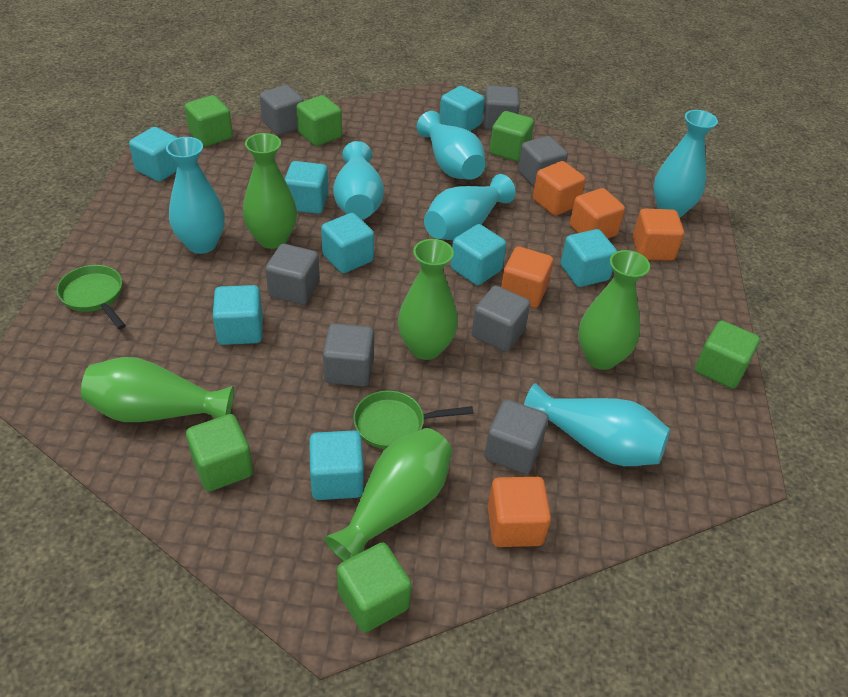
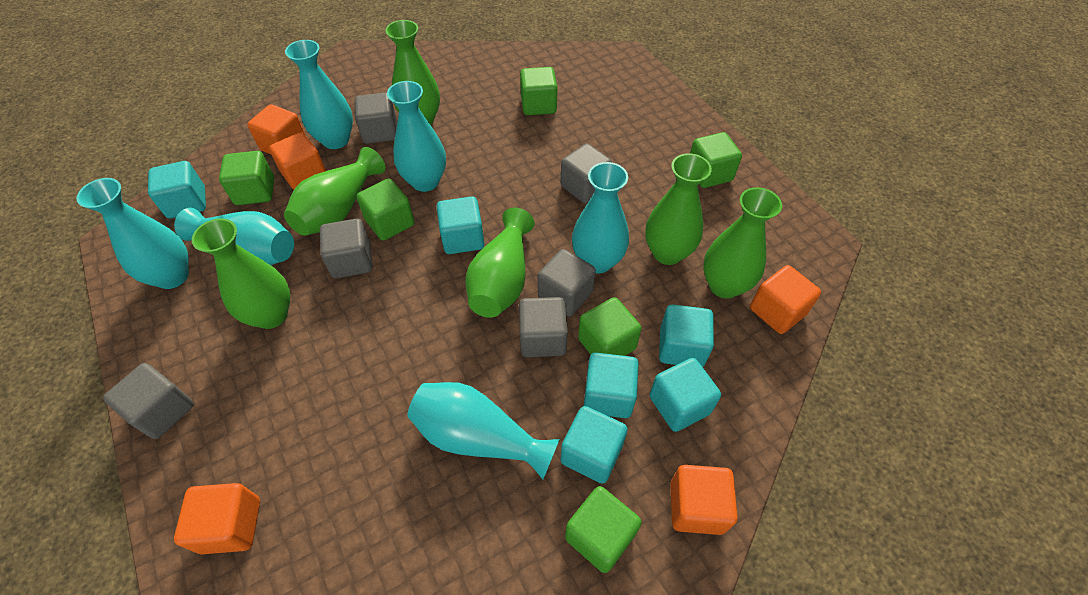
green pan: 2 -> 0
green vase: 5 -> 6
grey cube: 7 -> 6
turquoise cube: 8 -> 6

